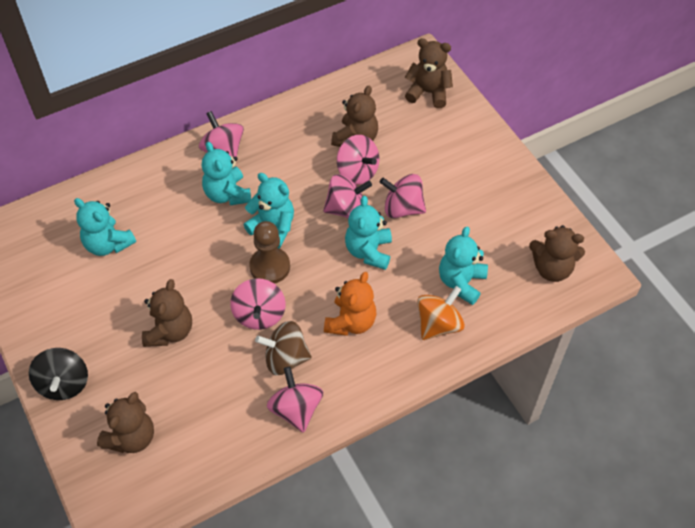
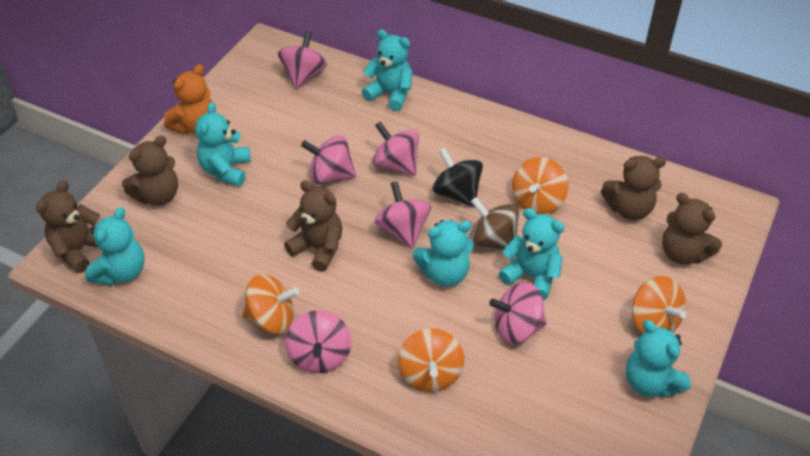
brown pawn: 1 -> 0
orange spinning top: 1 -> 4
turquoise teddy bear: 5 -> 6

